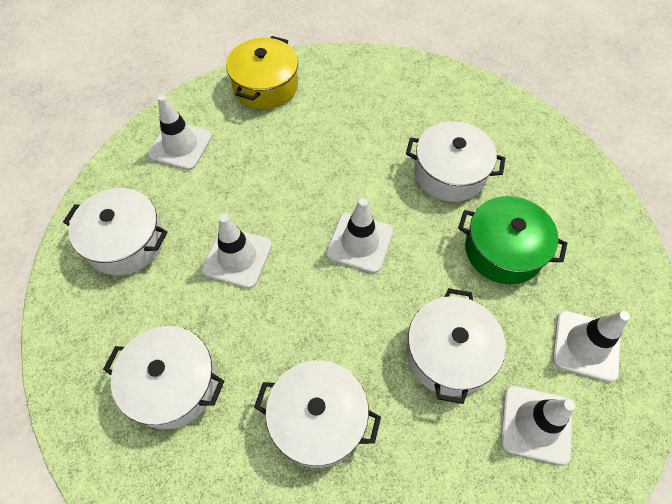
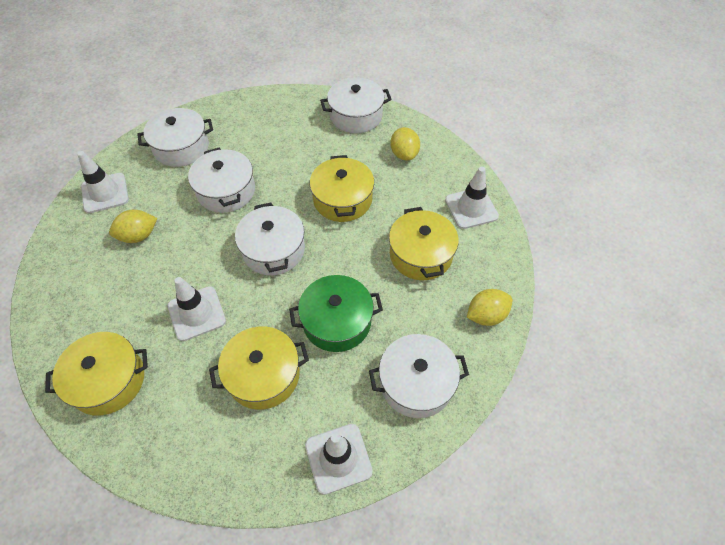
white traffic cone: 5 -> 4
yellow lemon: 0 -> 3
yellow pot: 1 -> 4

